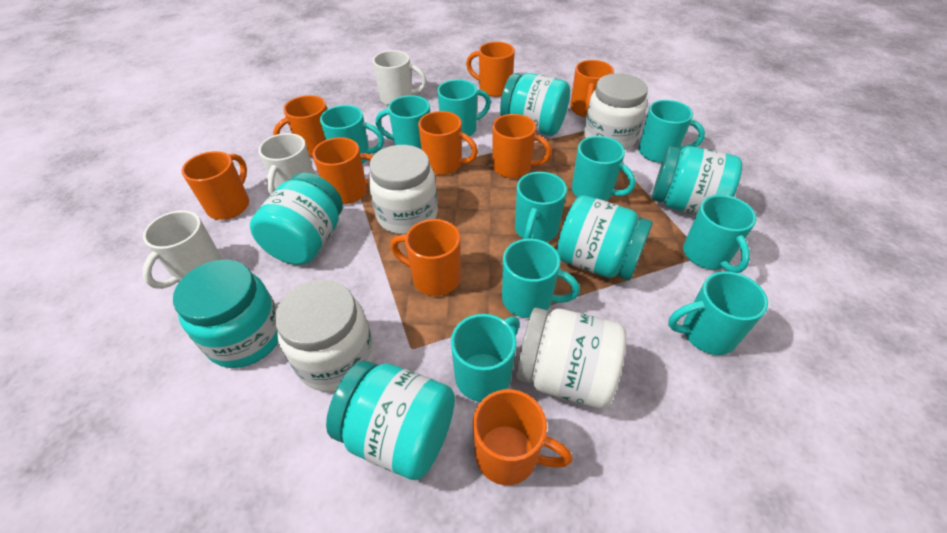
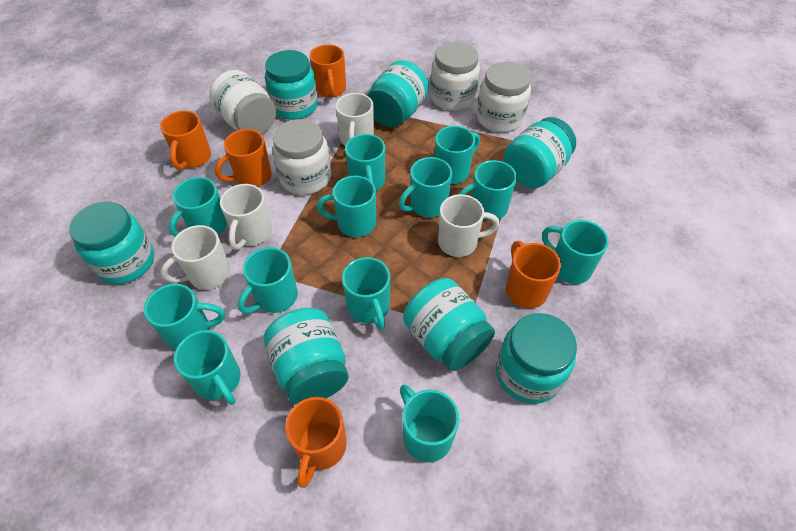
orange mug: 9 -> 5
turquoise jar: 6 -> 7
turquoise mug: 10 -> 12
white mug: 3 -> 4

